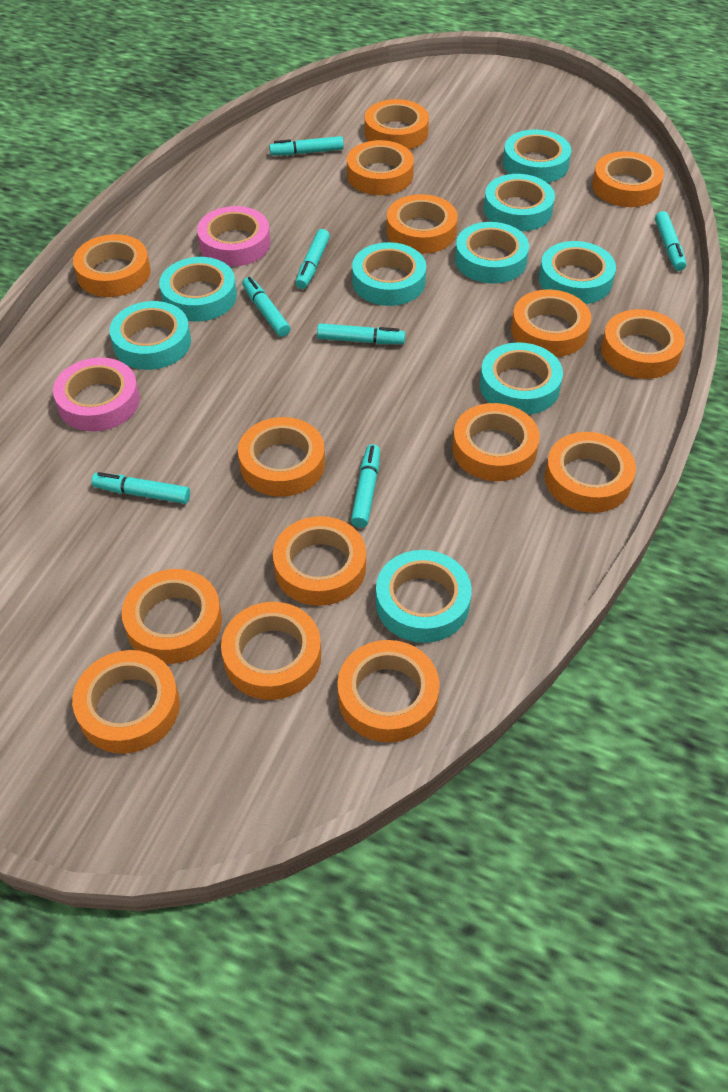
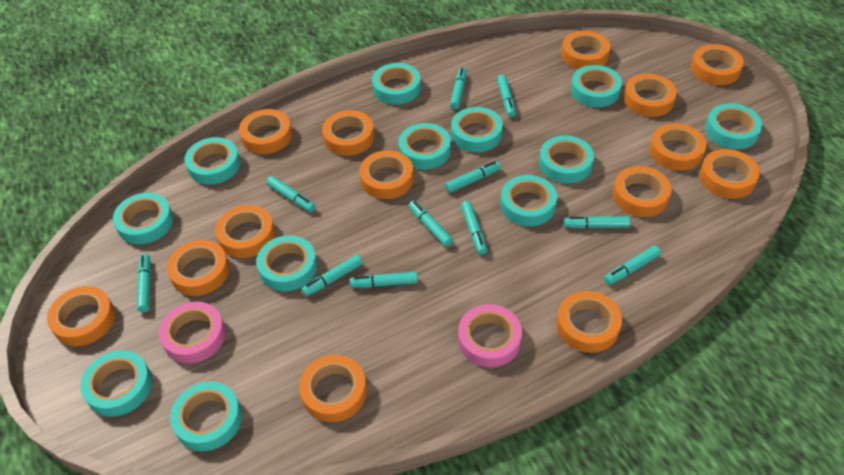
orange tape: 15 -> 14
turquoise marker: 7 -> 11
turquoise tape: 9 -> 12

